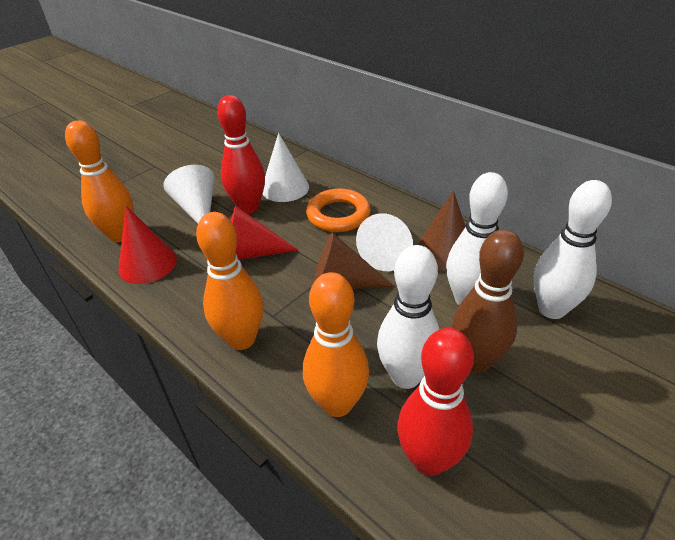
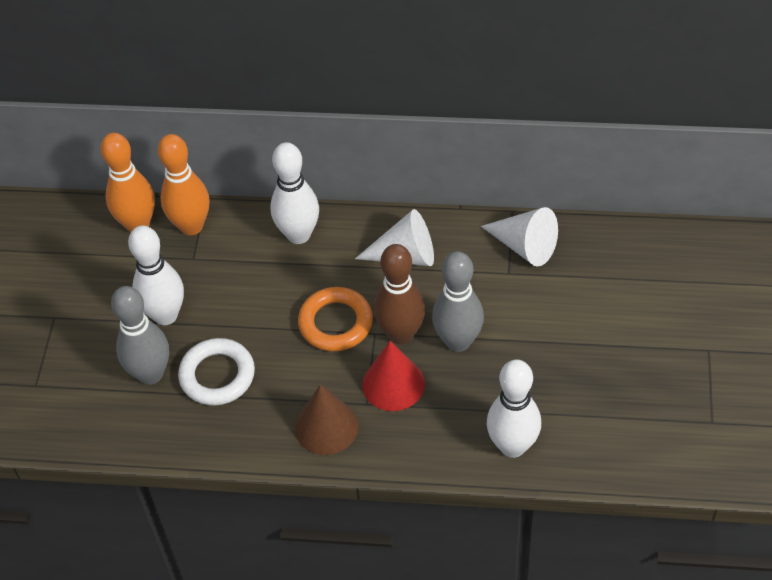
brown cone: 2 -> 1
grey bowling pin: 0 -> 2
orange bowling pin: 3 -> 2
red bowling pin: 2 -> 0
red cone: 2 -> 1
white cone: 3 -> 2
white ring: 0 -> 1

